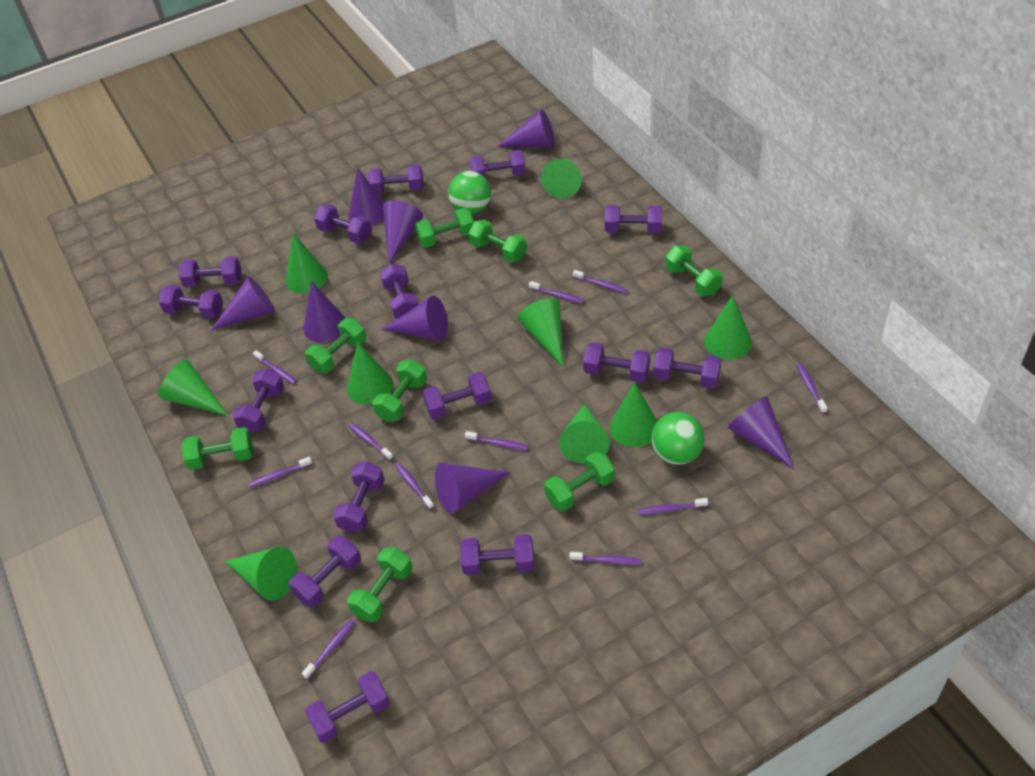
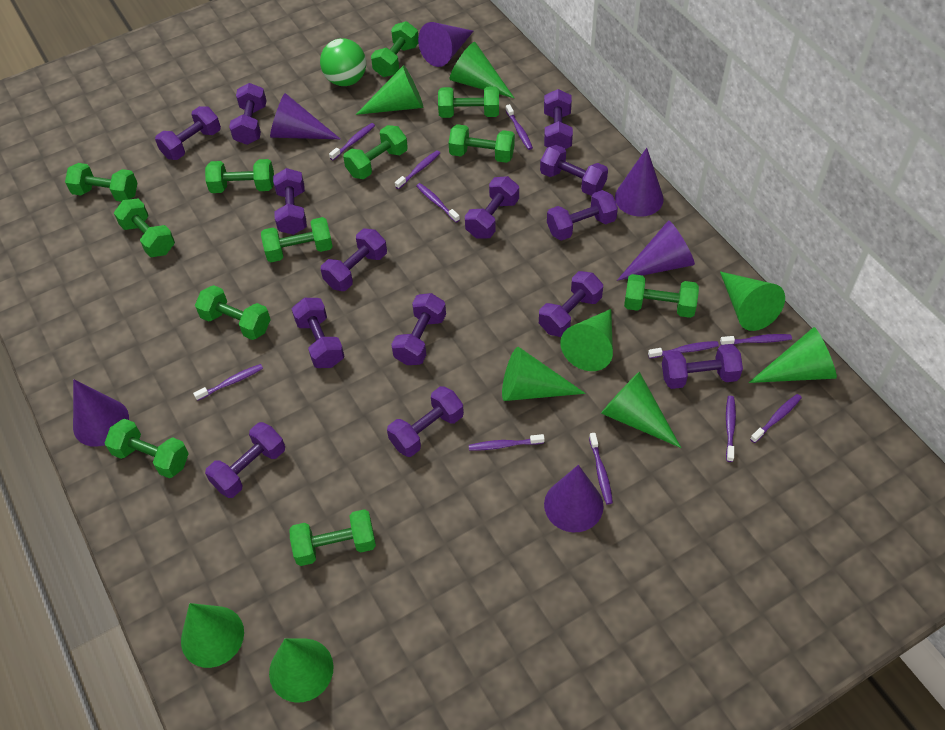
green ball: 2 -> 1
green dumbbell: 8 -> 12
purple cone: 8 -> 6
purple dumbbell: 15 -> 14

